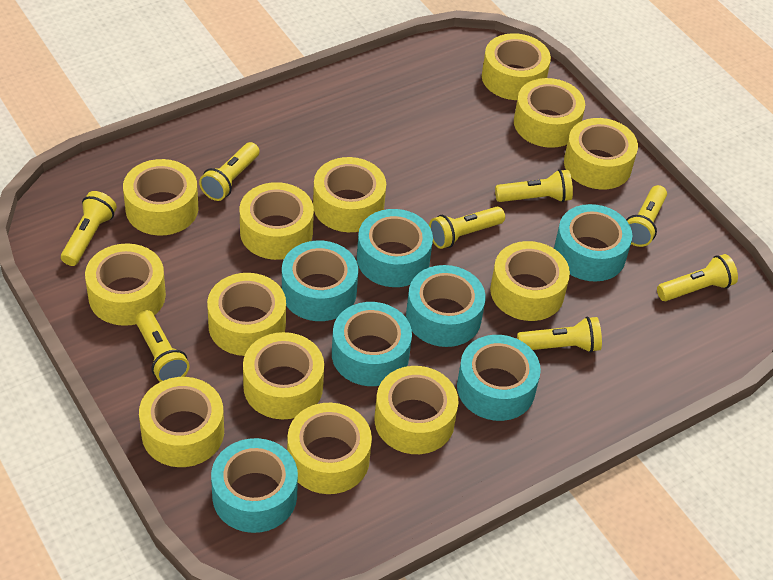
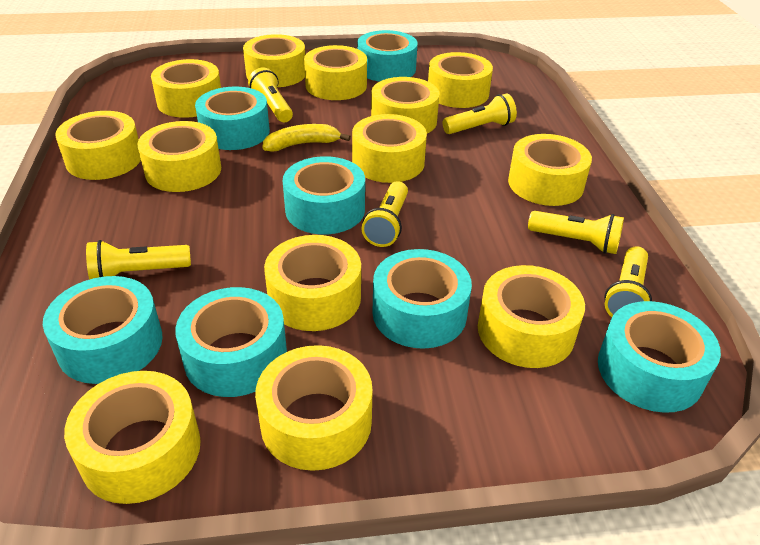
yellow banana: 0 -> 1
yellow flashlight: 8 -> 6

